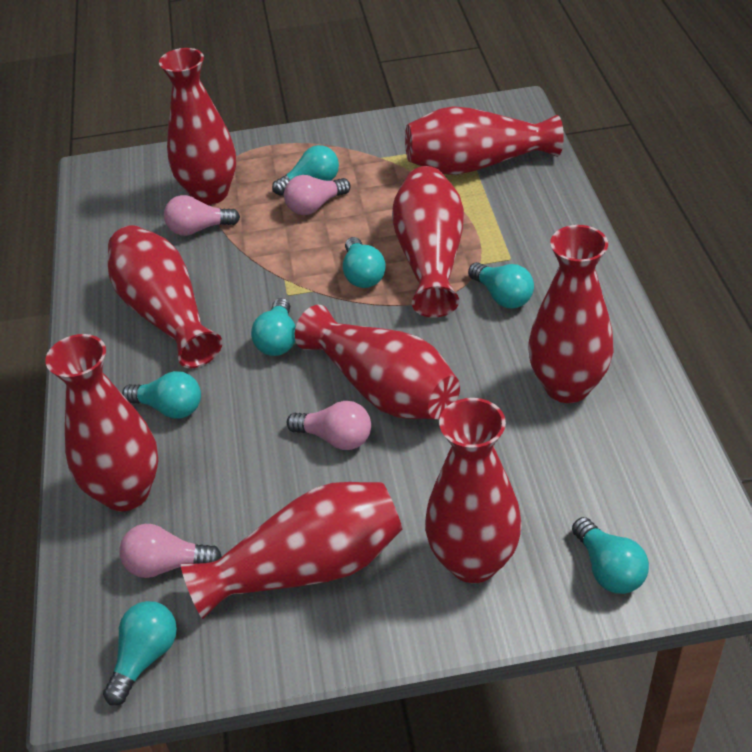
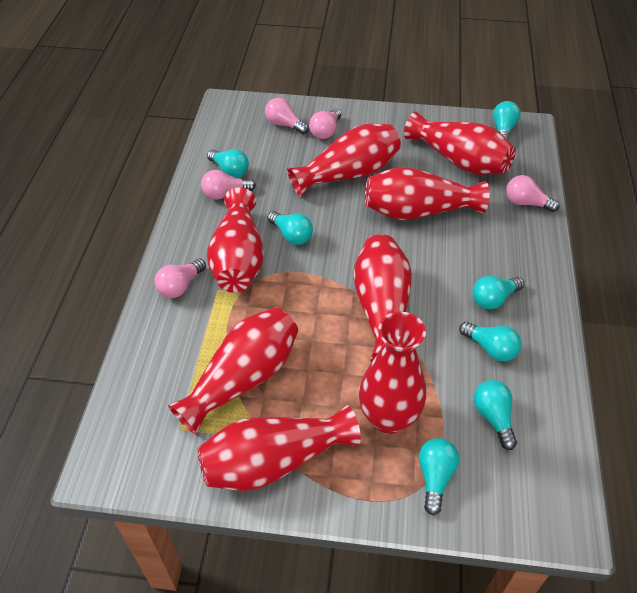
pink light bulb: 4 -> 5
red vase: 9 -> 8

